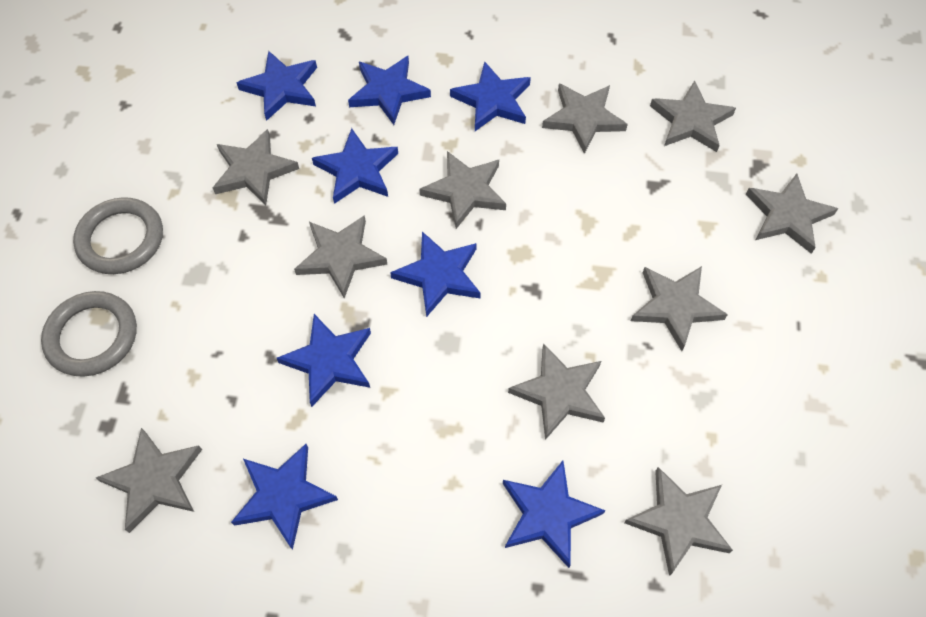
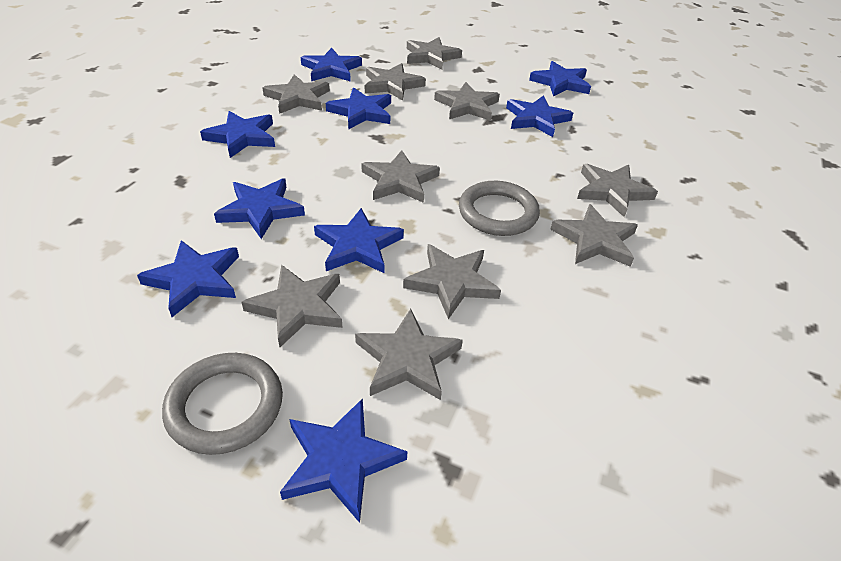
blue star: 8 -> 9

